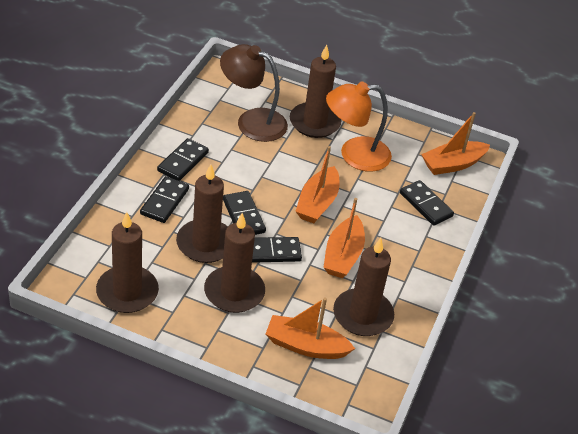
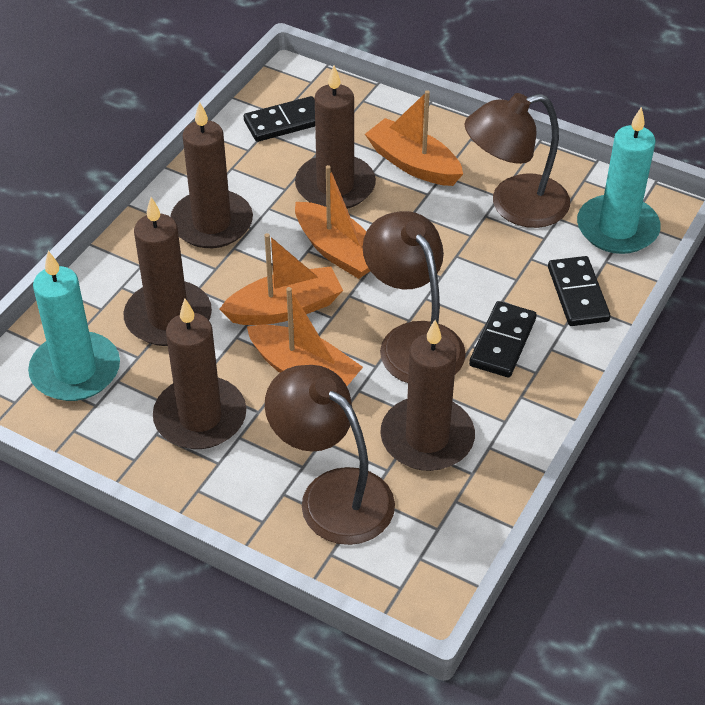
black domino: 5 -> 3
brown lamp: 1 -> 3
orange lamp: 1 -> 0
turquoise candle: 0 -> 2

